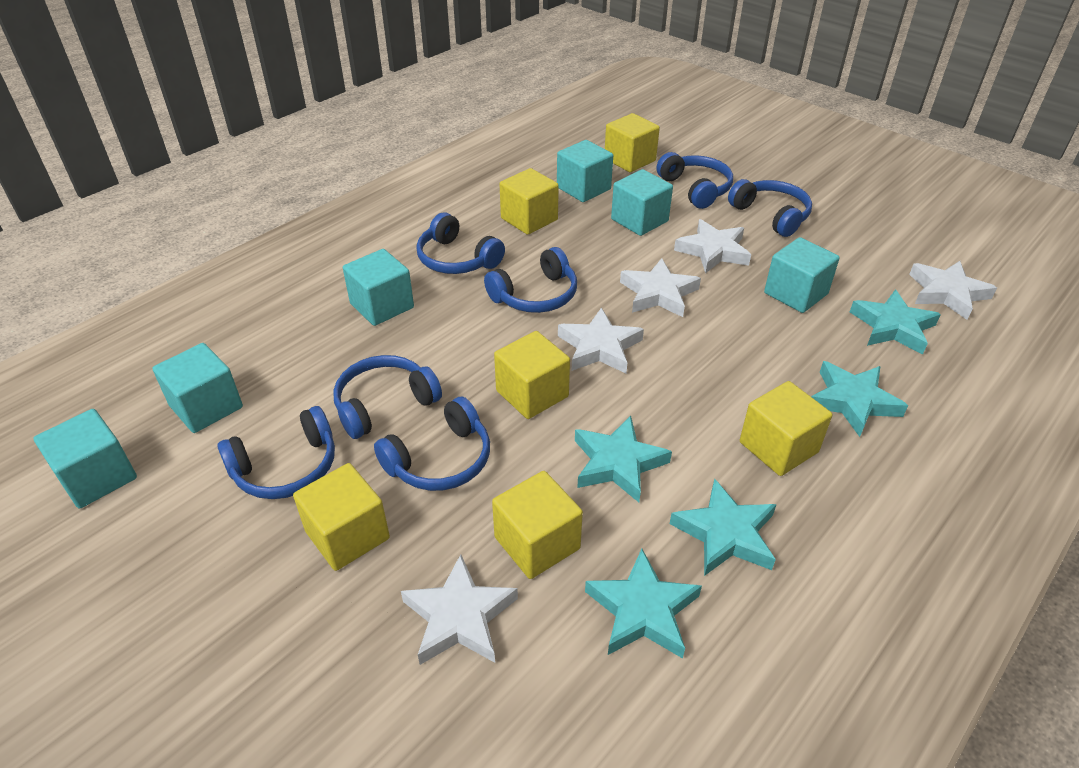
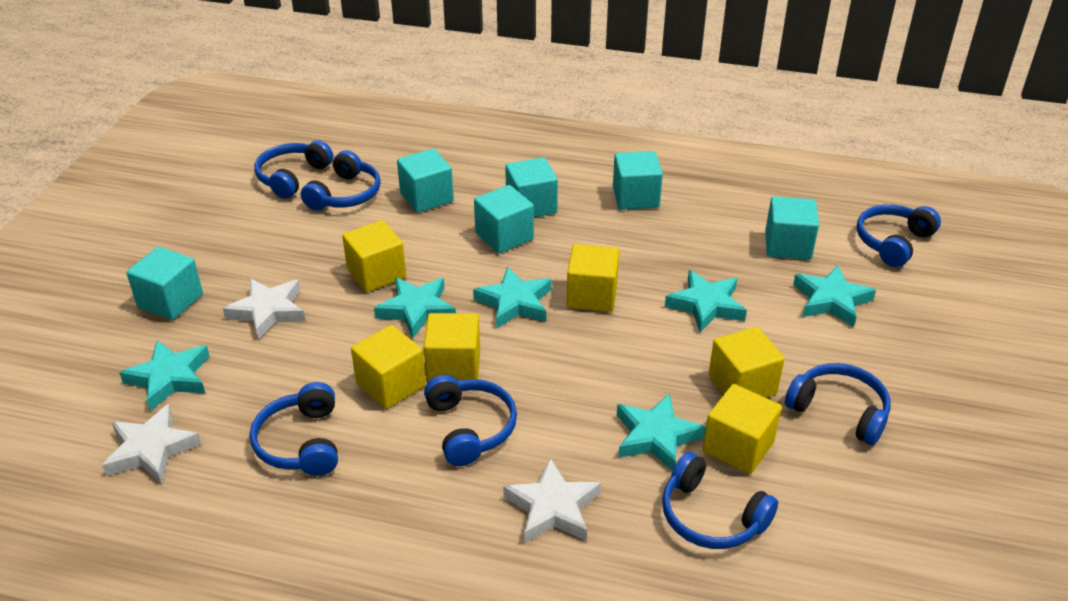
turquoise star: 5 -> 6
white star: 5 -> 3

